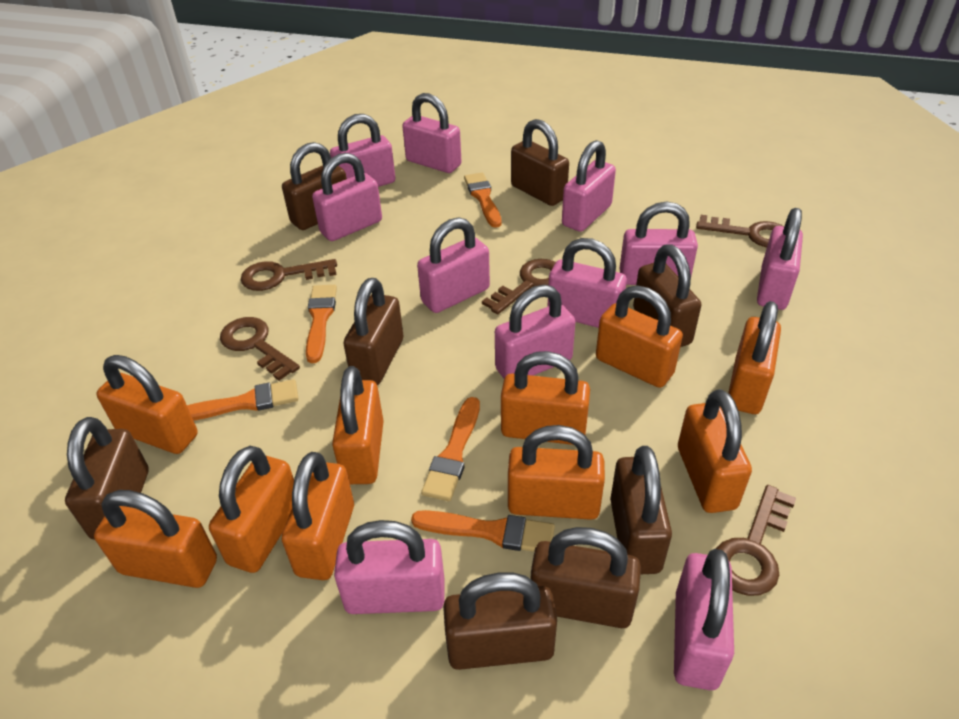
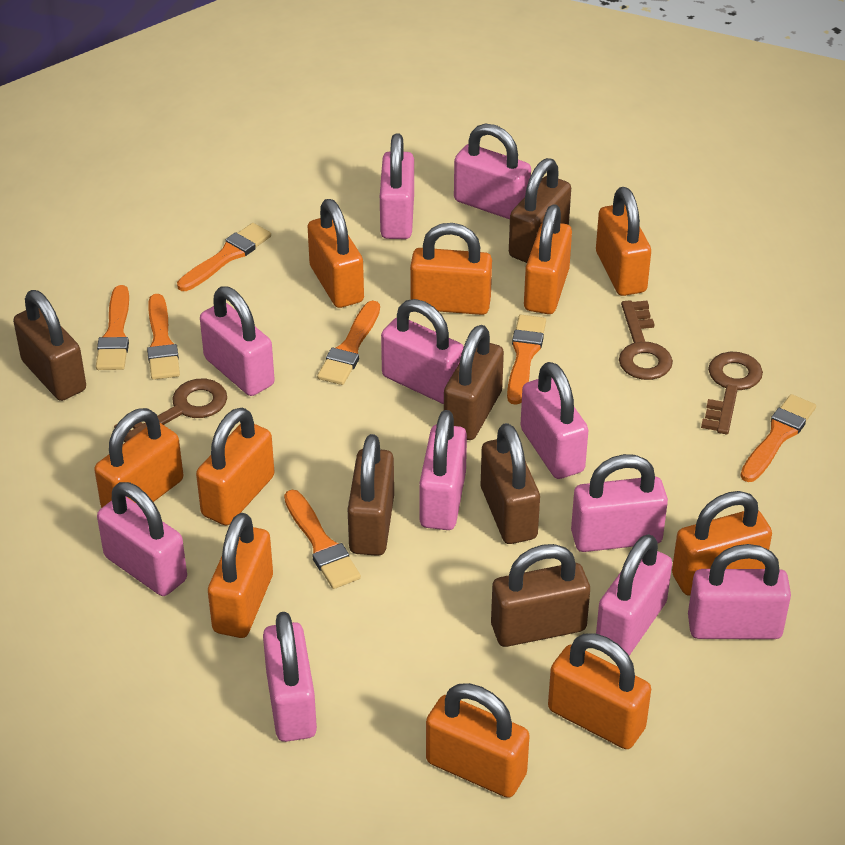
brown key: 5 -> 3
brown padlock: 8 -> 6
orange brush: 5 -> 7

